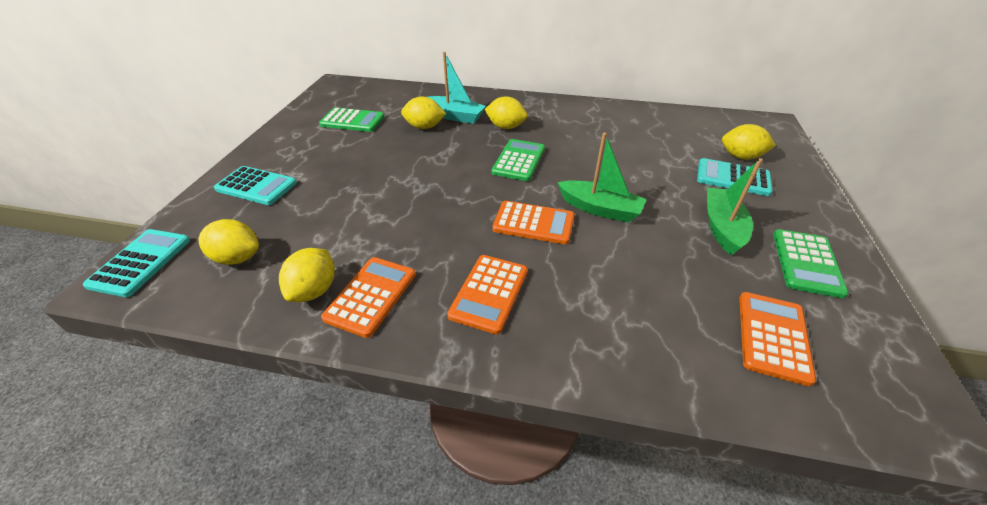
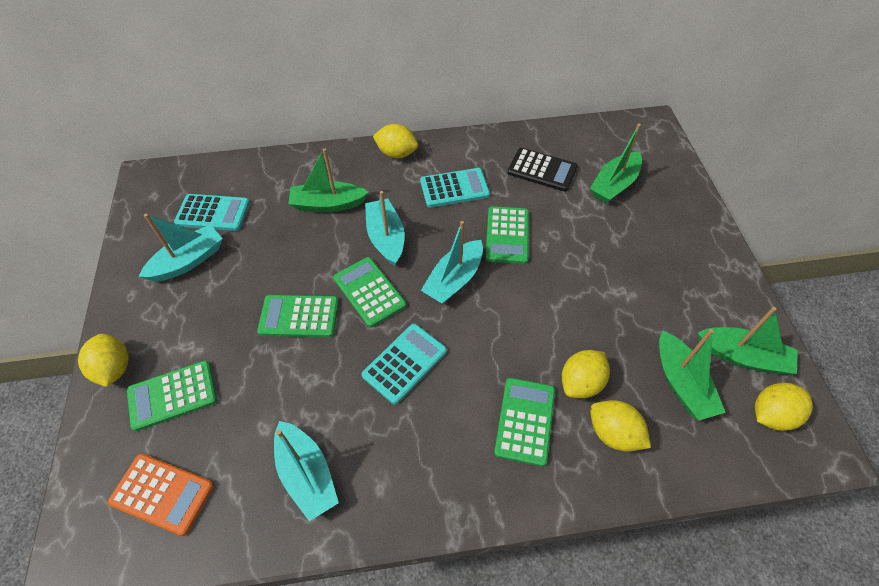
black calculator: 0 -> 1
green boat: 2 -> 4
green calculator: 3 -> 5
orange calculator: 4 -> 1
turquoise boat: 1 -> 4

